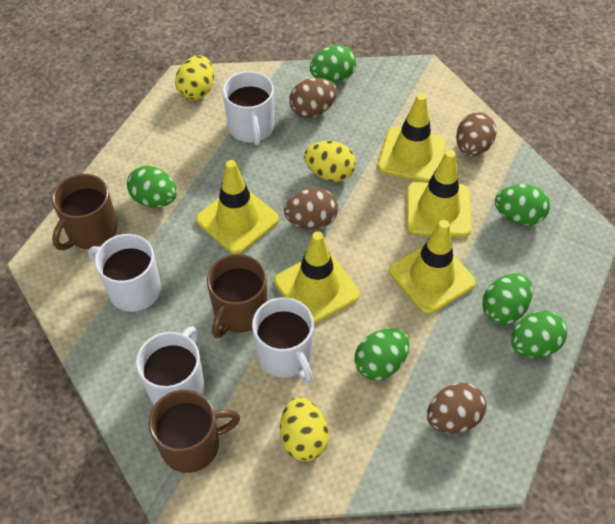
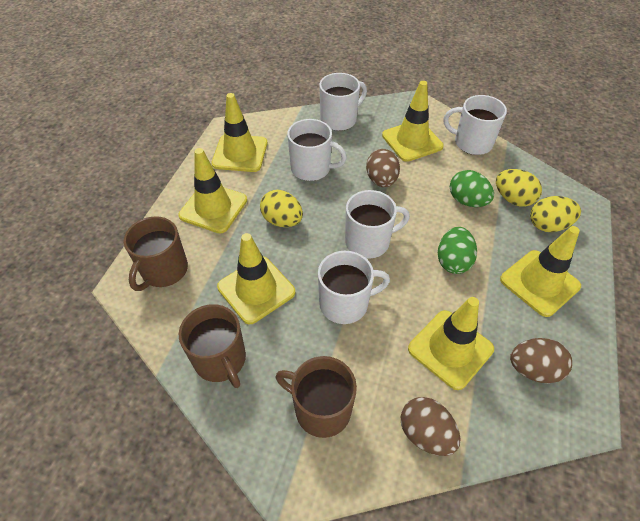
brown egg: 4 -> 3
green egg: 6 -> 2
white mug: 4 -> 5
yellow traffic cone: 5 -> 6

